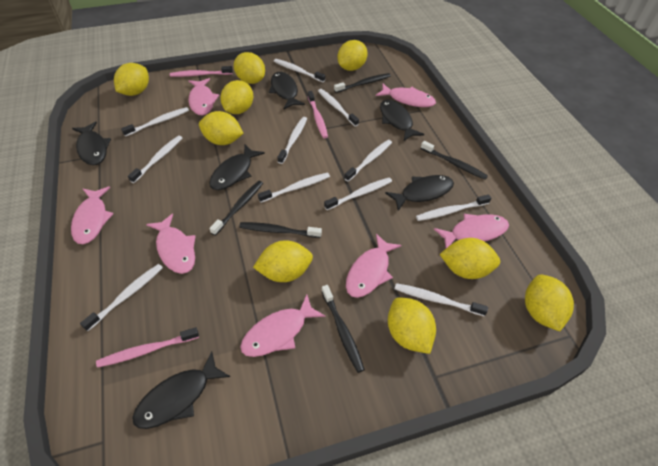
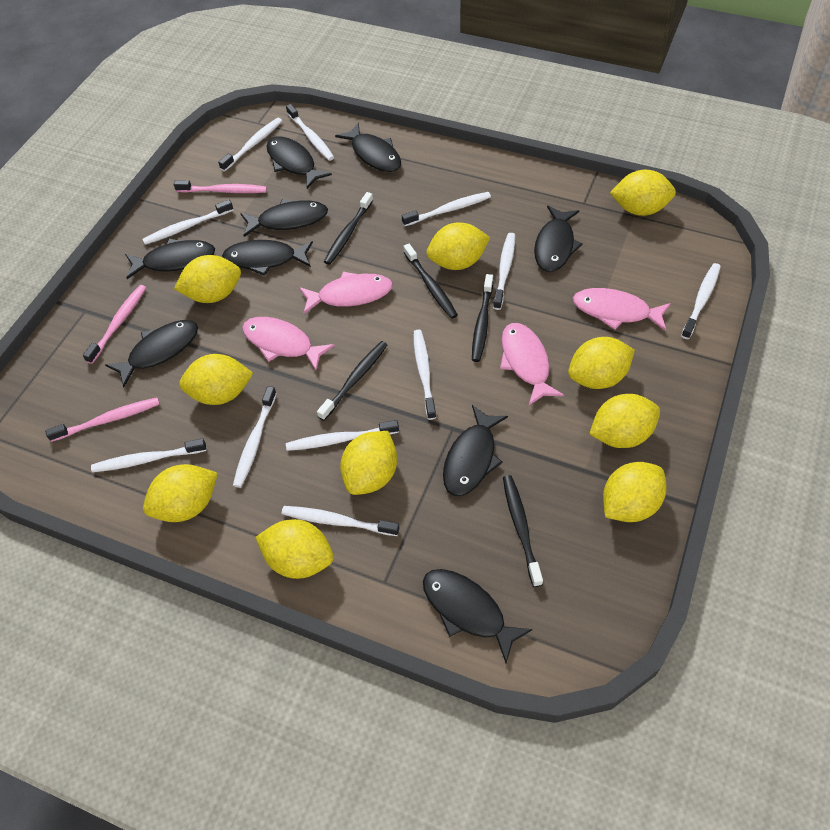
black fish: 6 -> 9
pink fish: 7 -> 4
yellow lemon: 9 -> 10

